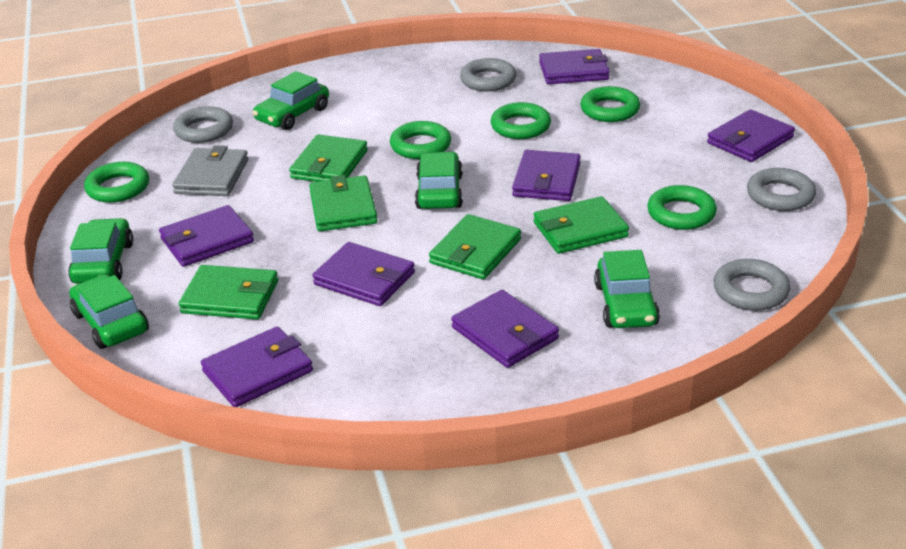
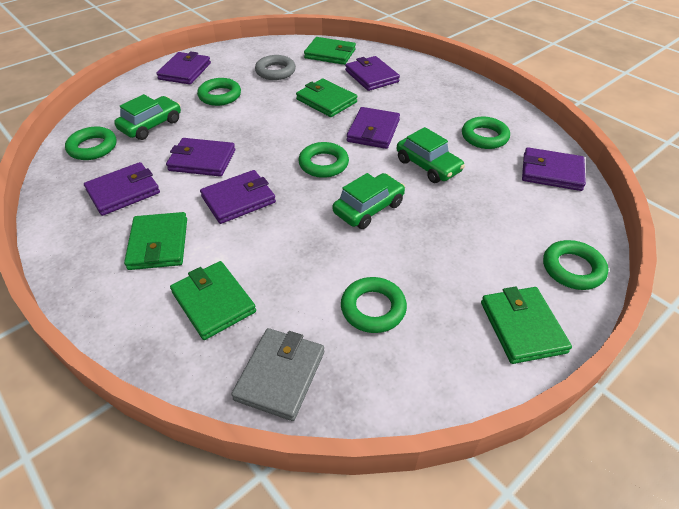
green car: 5 -> 3
green ring: 5 -> 6
grey ring: 4 -> 1

